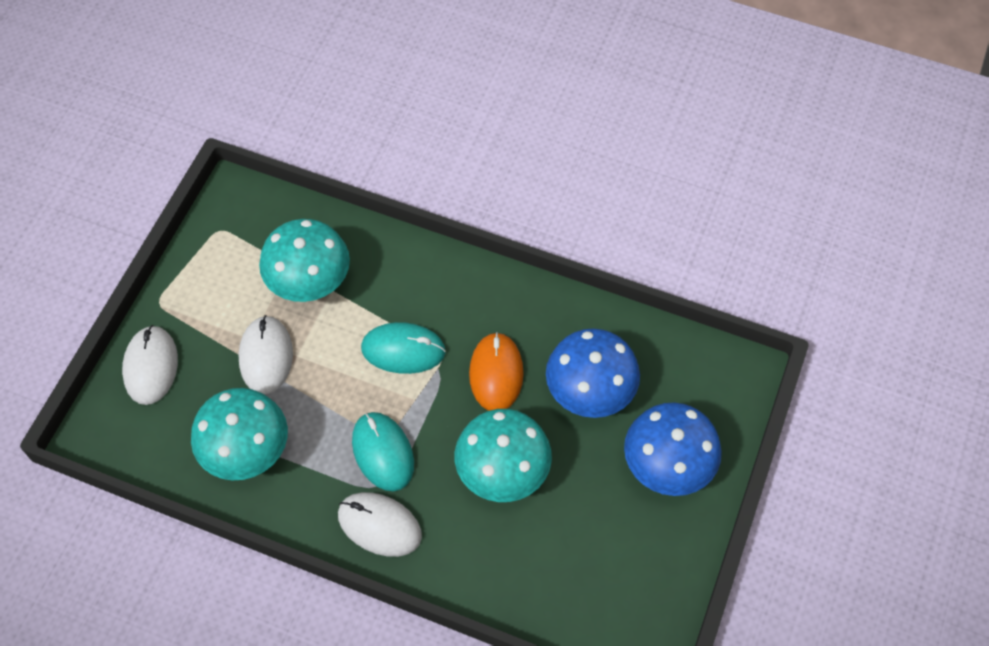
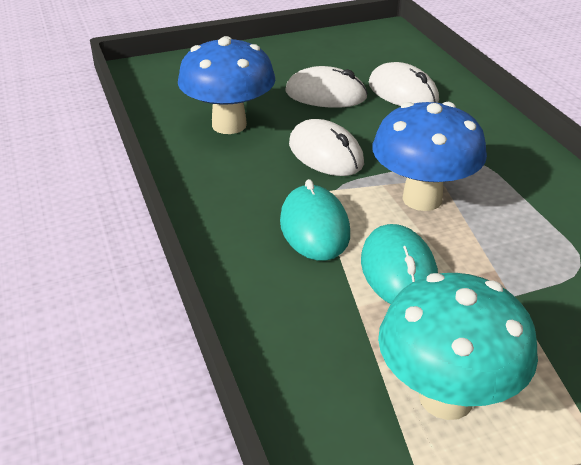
orange mouse: 1 -> 0
turquoise mushroom: 3 -> 1

